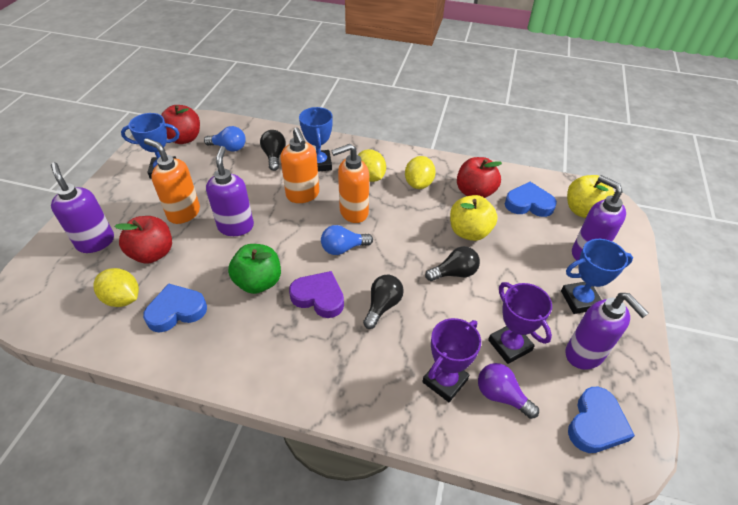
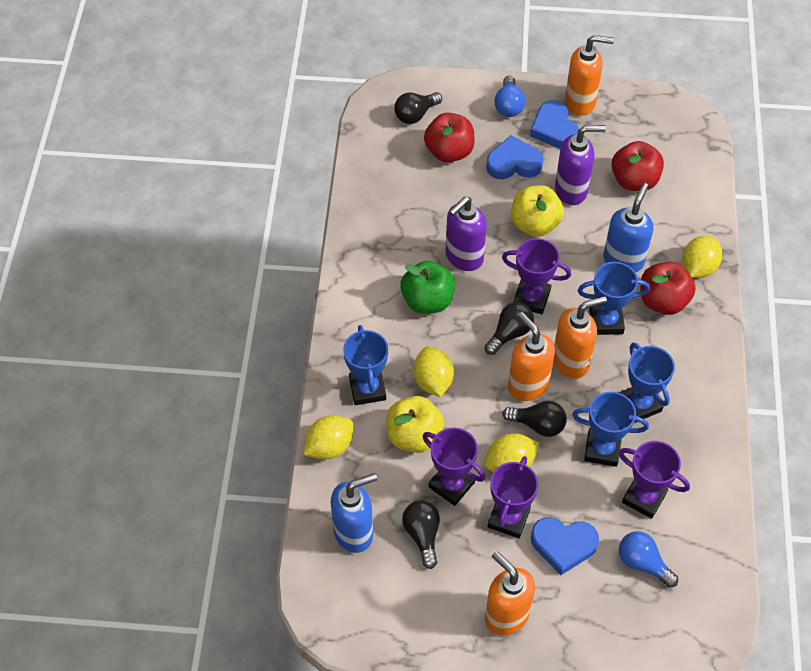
black light bulb: 3 -> 4
blue soap dispenser: 0 -> 2
blue trophy: 3 -> 4
orange soap dispenser: 3 -> 4
purple heart: 1 -> 0
purple light bulb: 1 -> 0
purple soap dispenser: 4 -> 2
purple trophy: 2 -> 4
yellow lemon: 3 -> 4

